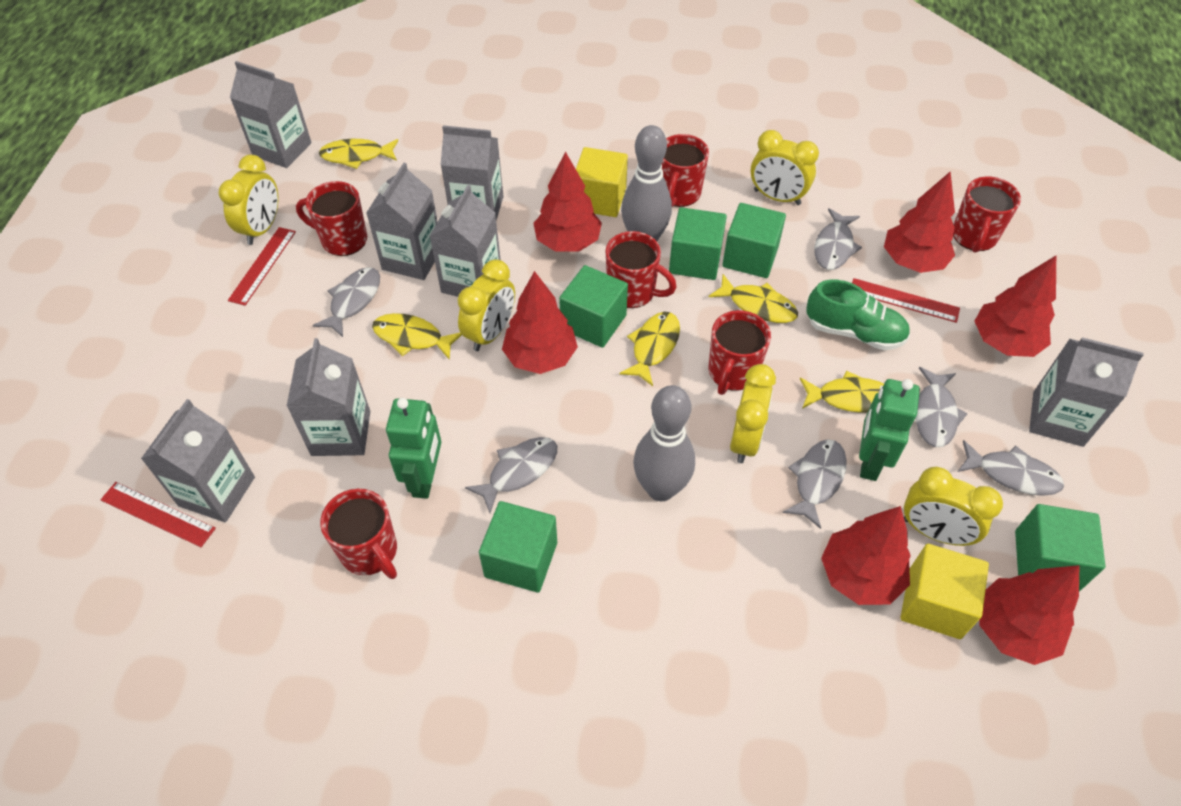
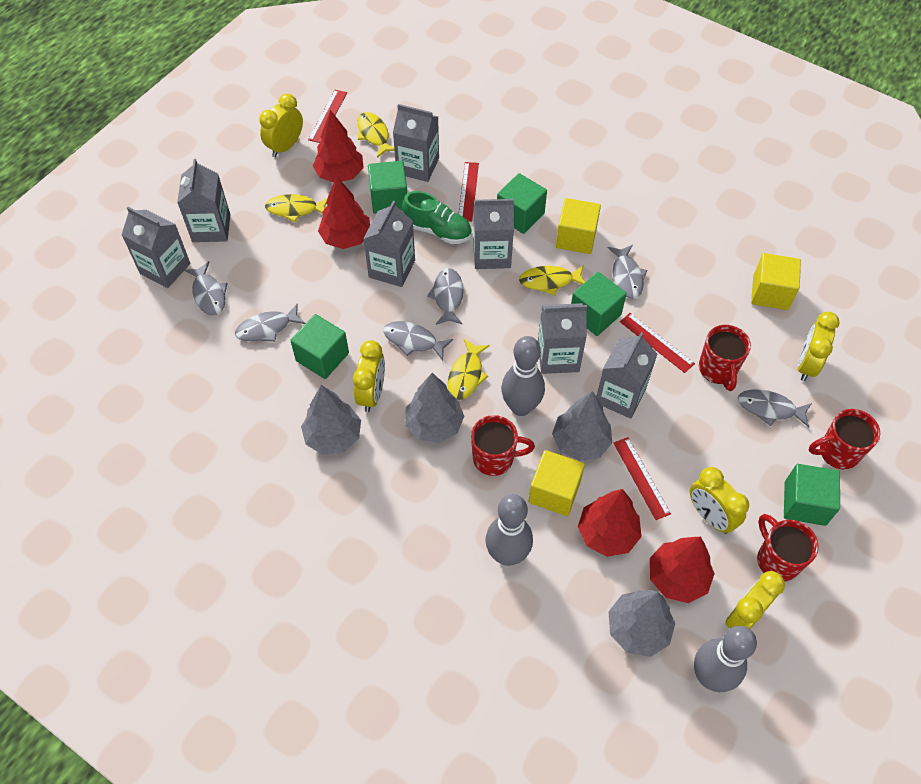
green robot: 2 -> 0
grey bowling pin: 2 -> 3
grey tree: 0 -> 4
red mug: 6 -> 4
red ruler: 3 -> 4
red tree: 6 -> 4
yellow cube: 2 -> 3
yellow fish: 5 -> 4

